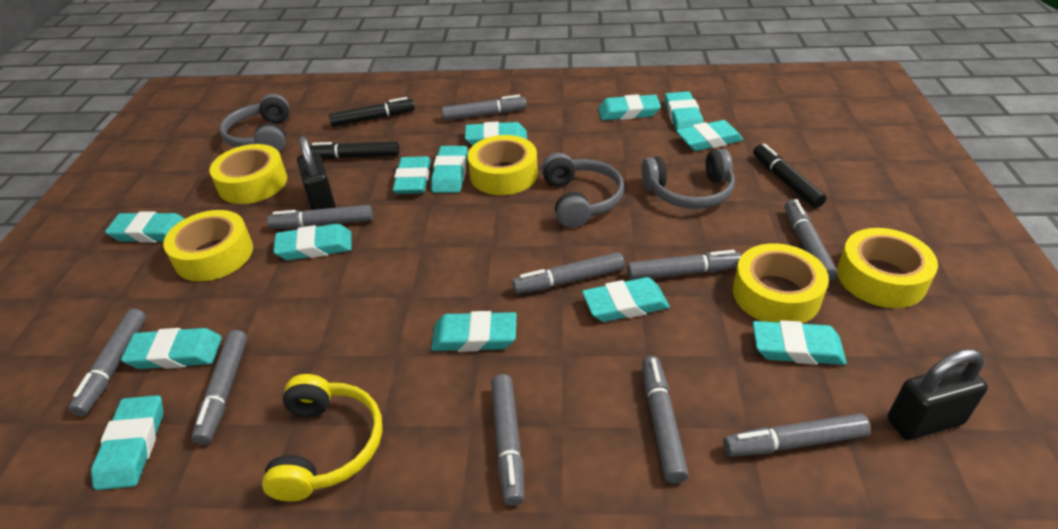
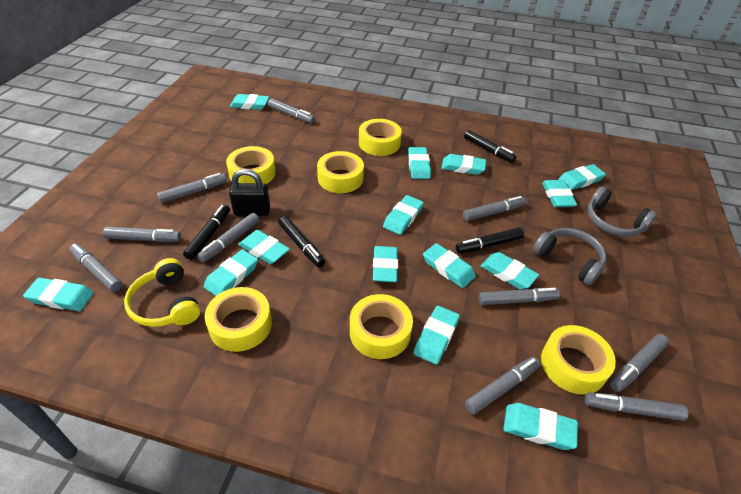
black marker: 3 -> 4
black padlock: 2 -> 1
grey headphones: 3 -> 2
turquoise eraser: 13 -> 14
yellow tape: 5 -> 6

